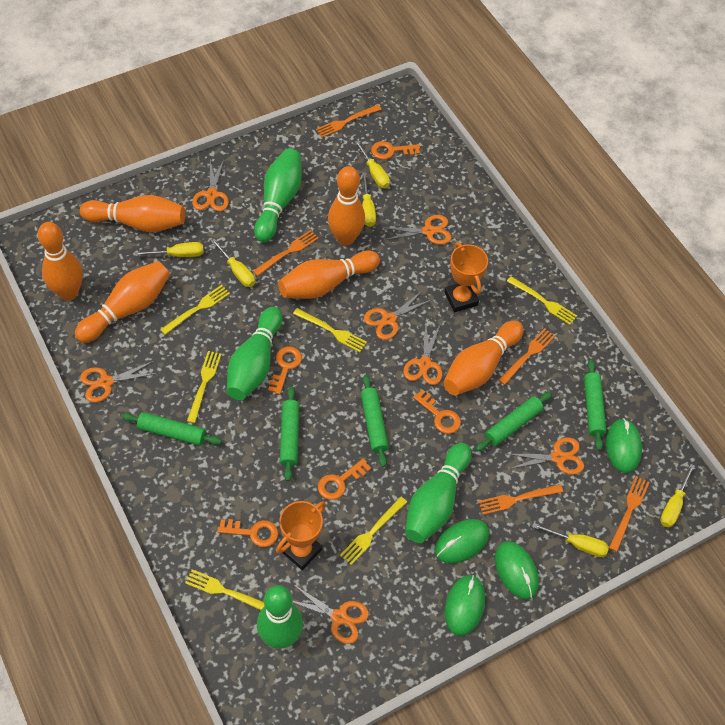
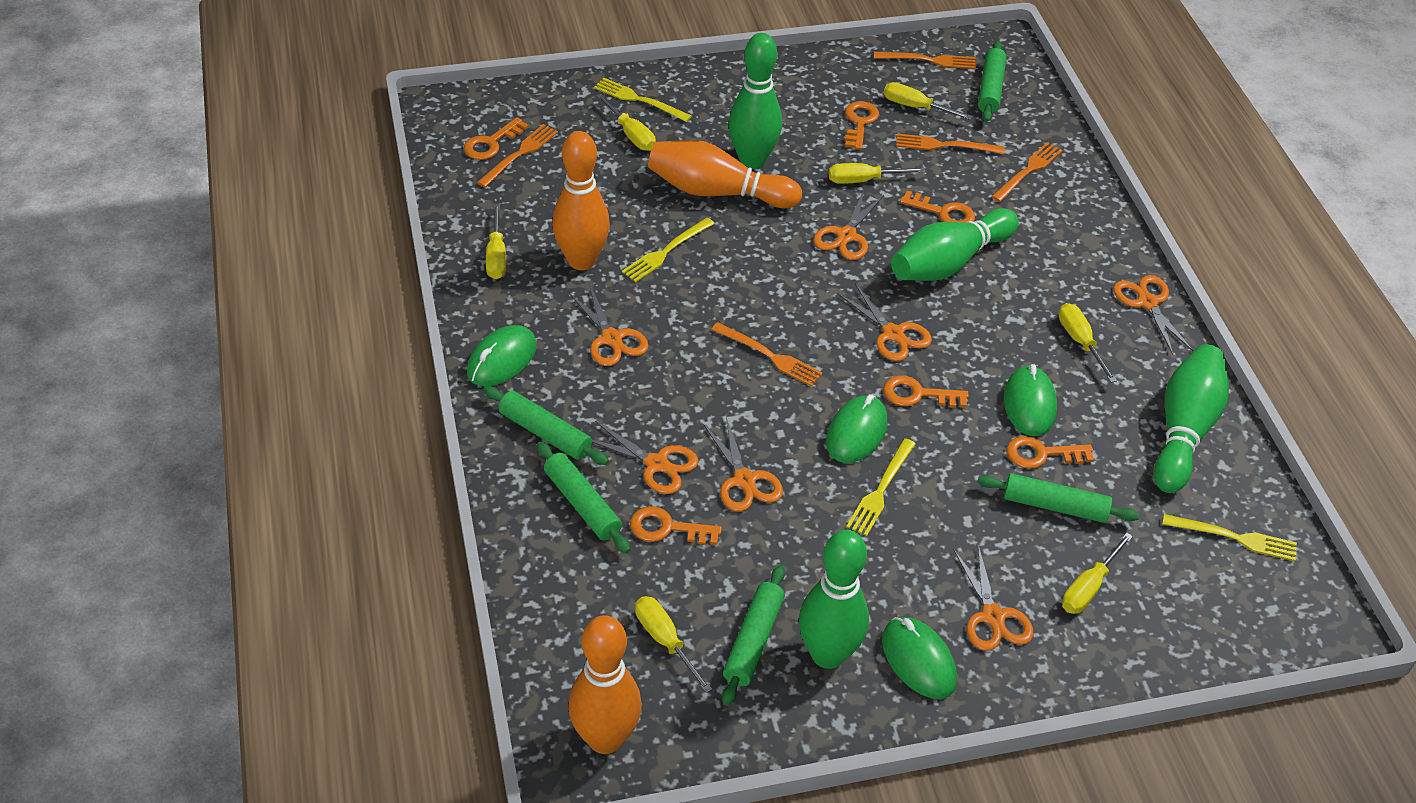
orange bowling pin: 6 -> 3
orange key: 5 -> 6
orange trophy: 2 -> 0
yellow fork: 6 -> 4
yellow screwdriver: 6 -> 7

